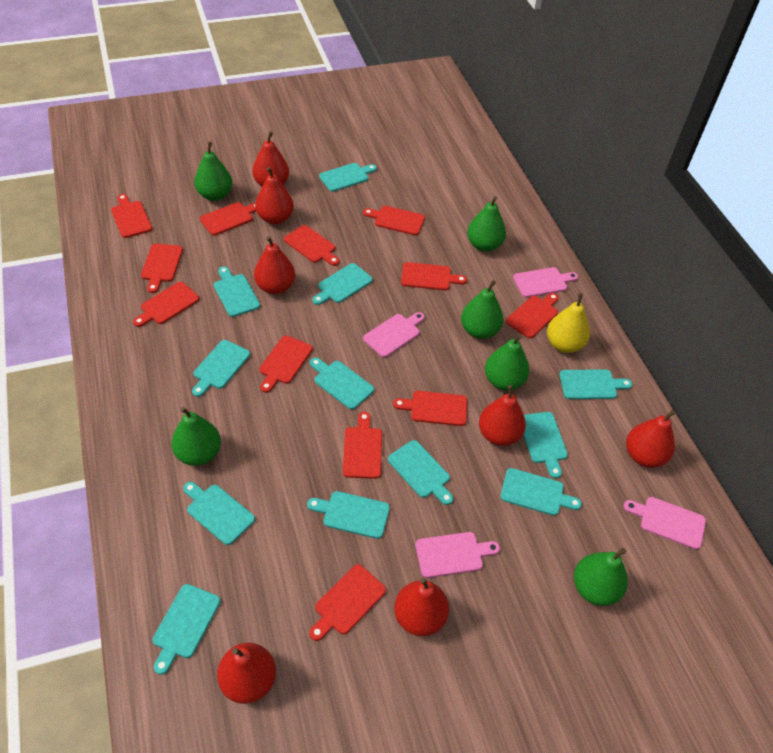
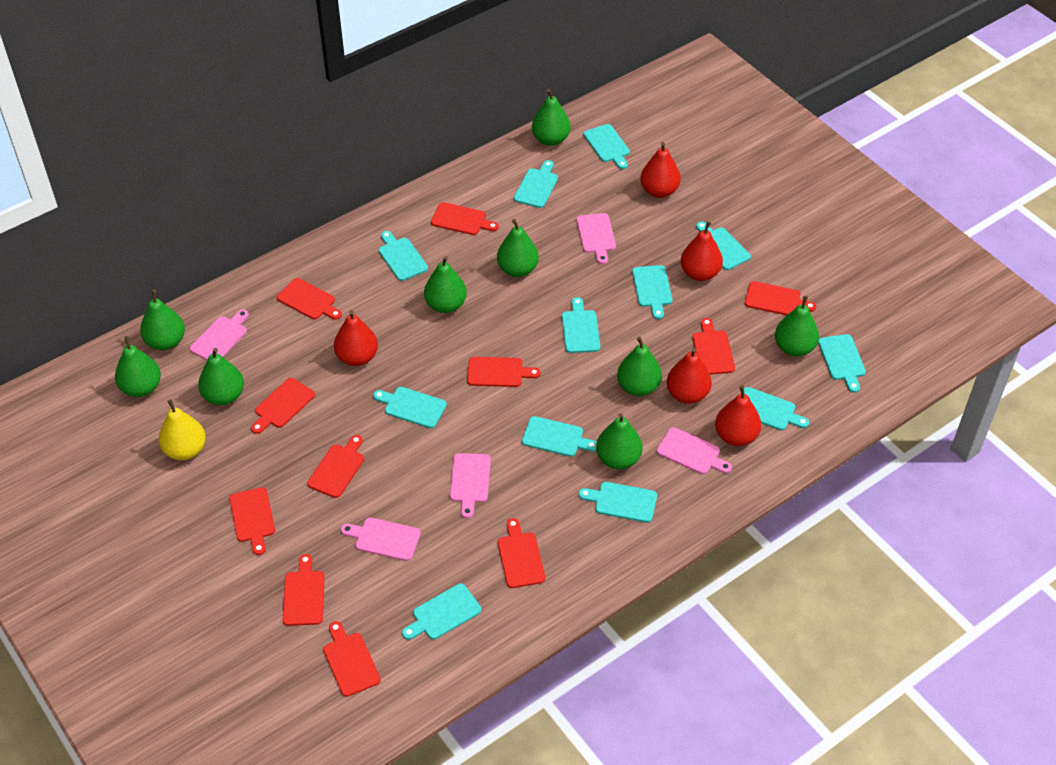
green pear: 6 -> 9
pink cutting board: 4 -> 5
red cutting board: 12 -> 11
red pear: 7 -> 5

